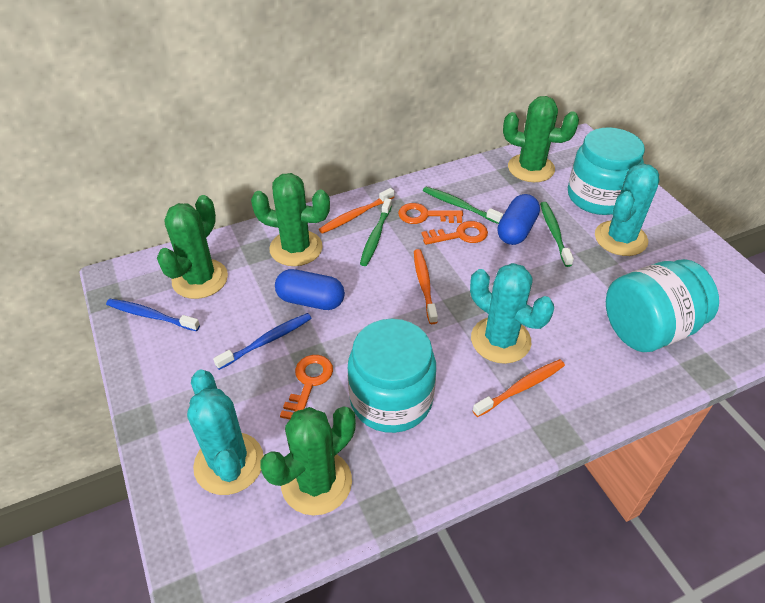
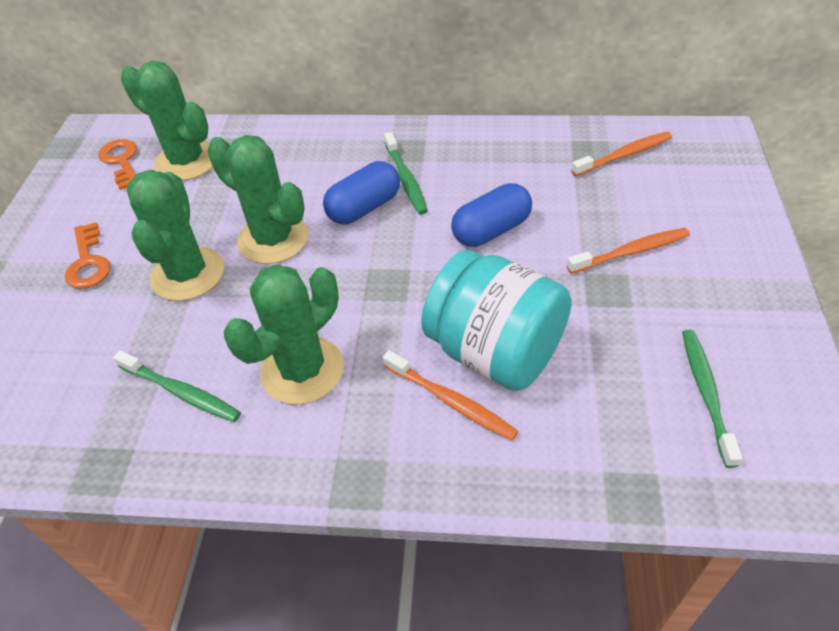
blue toothbrush: 2 -> 0
orange key: 3 -> 2
turquoise cactus: 3 -> 0
turquoise jar: 3 -> 1

